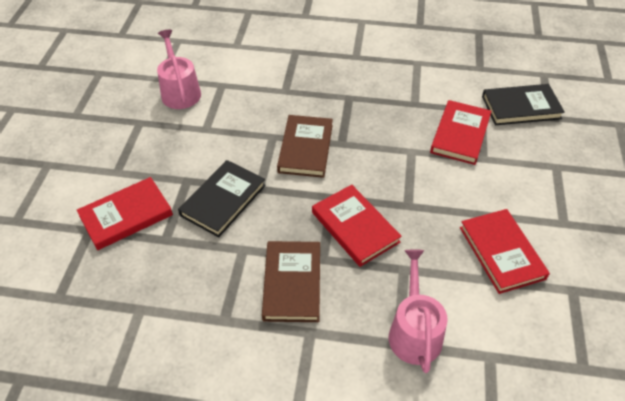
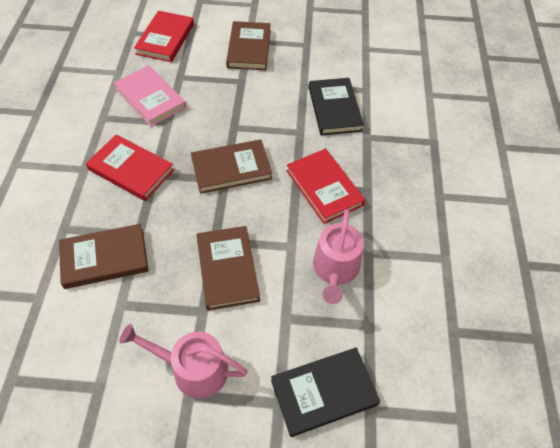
brown book: 2 -> 4
pink book: 0 -> 1
red book: 4 -> 3

